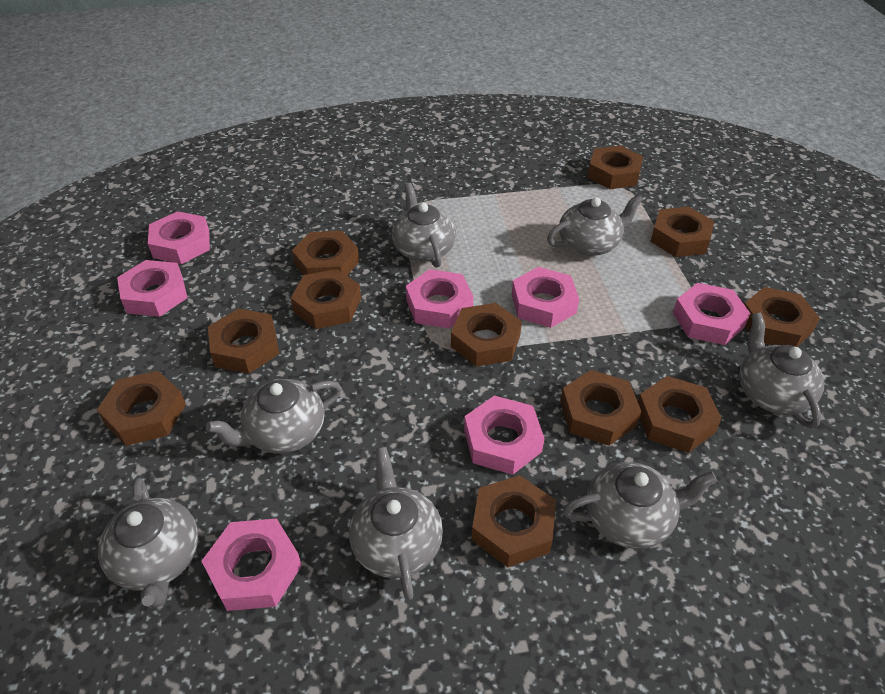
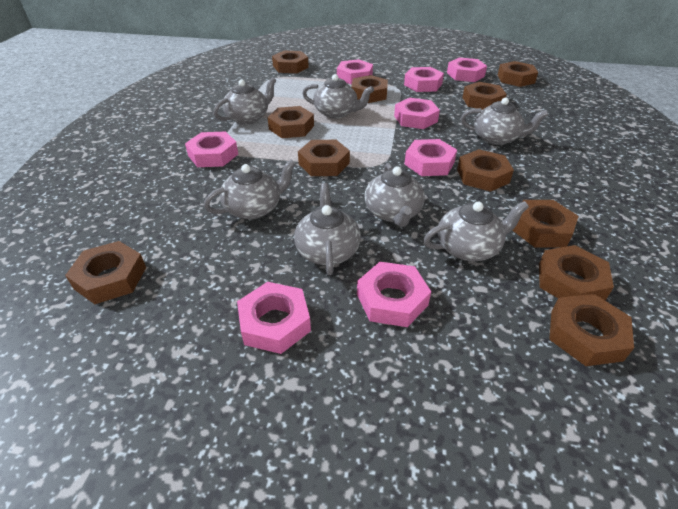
pink nut: 7 -> 8

